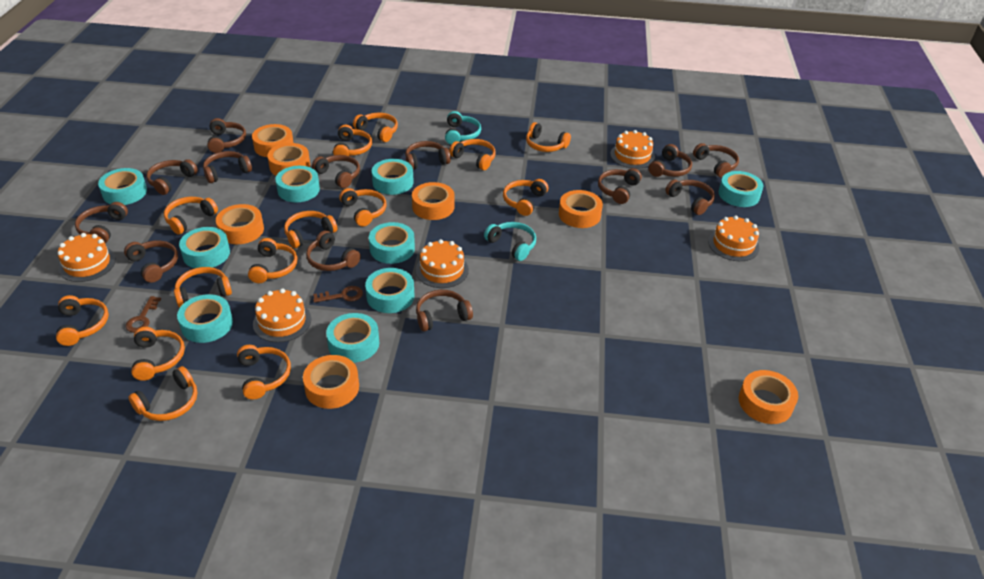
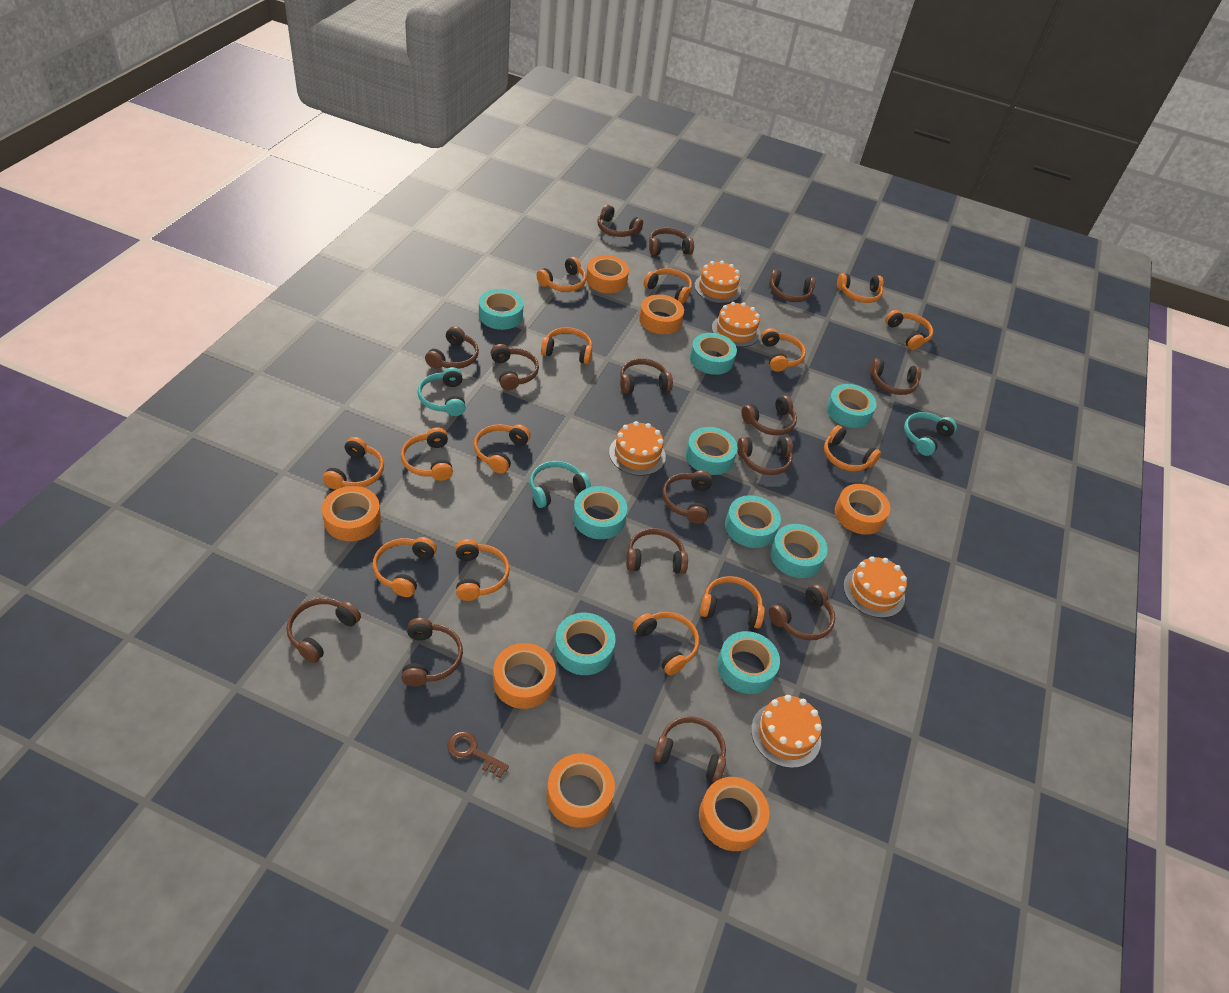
brown headphones: 13 -> 15
brown key: 2 -> 1
turquoise headphones: 2 -> 3

